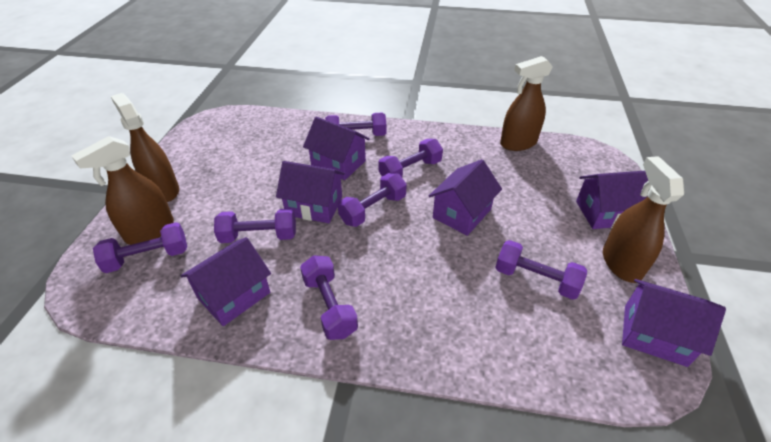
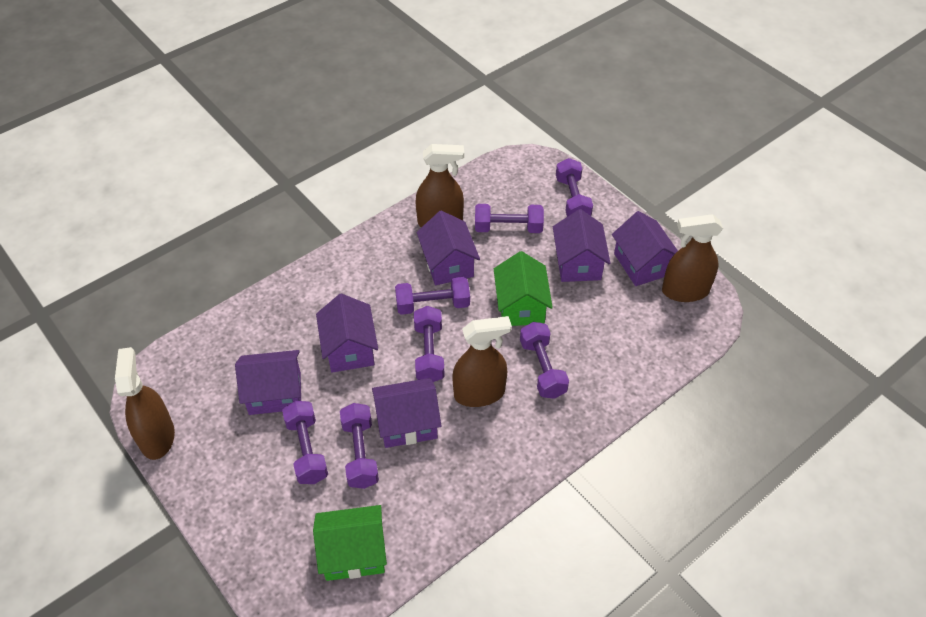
green house: 0 -> 2

